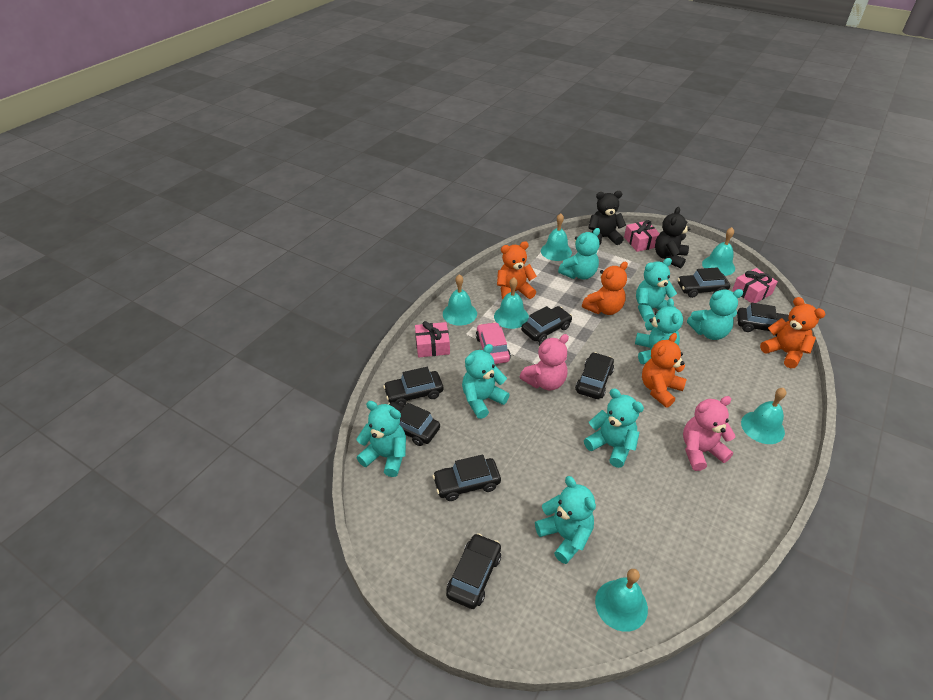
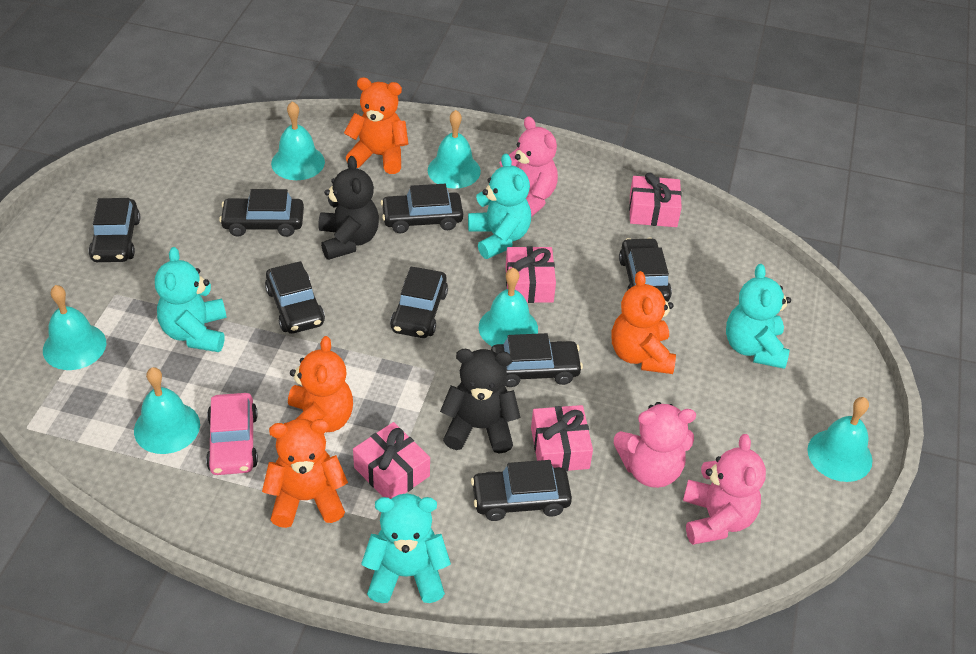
pink gift: 3 -> 4
pink teddy bear: 2 -> 3
turquoise teddy bear: 8 -> 4

